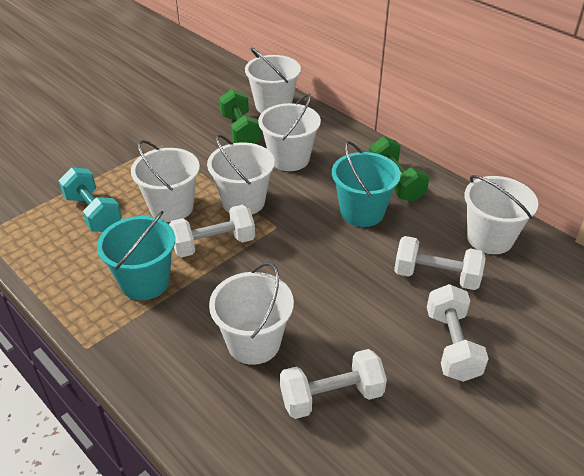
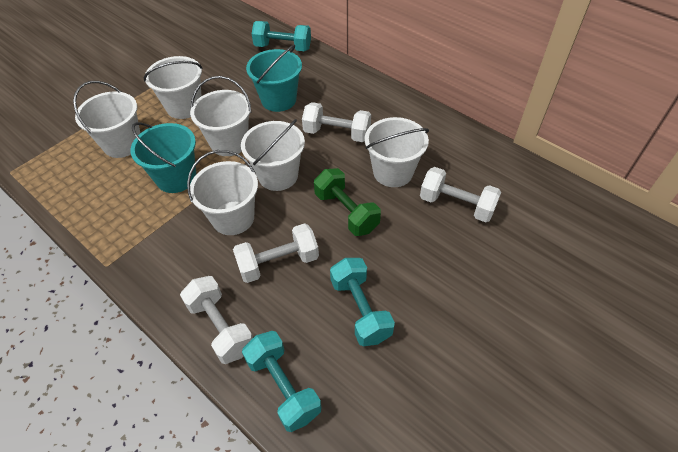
green dumbbell: 2 -> 1
turquoise dumbbell: 1 -> 3

